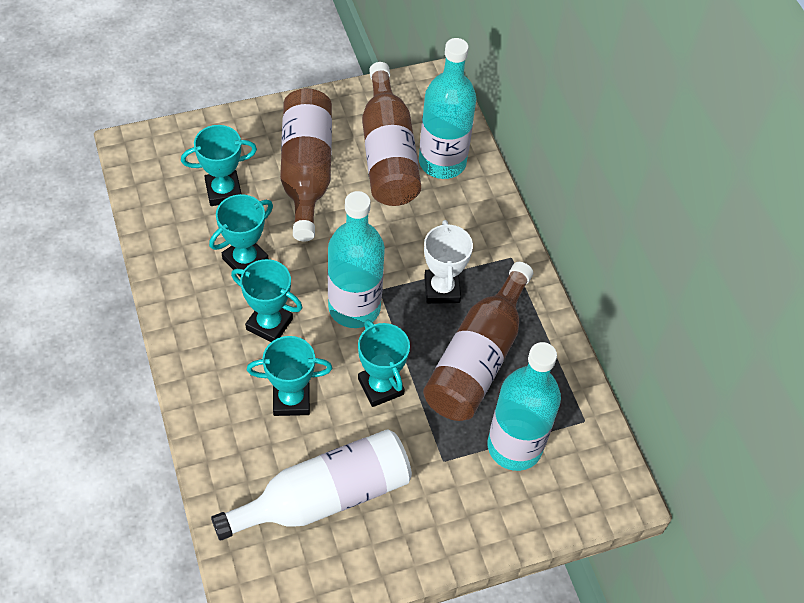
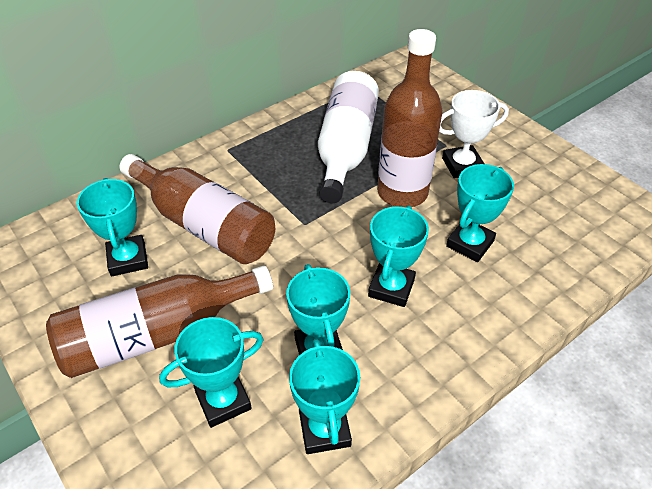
turquoise bottle: 3 -> 0
turquoise trophy: 5 -> 6

